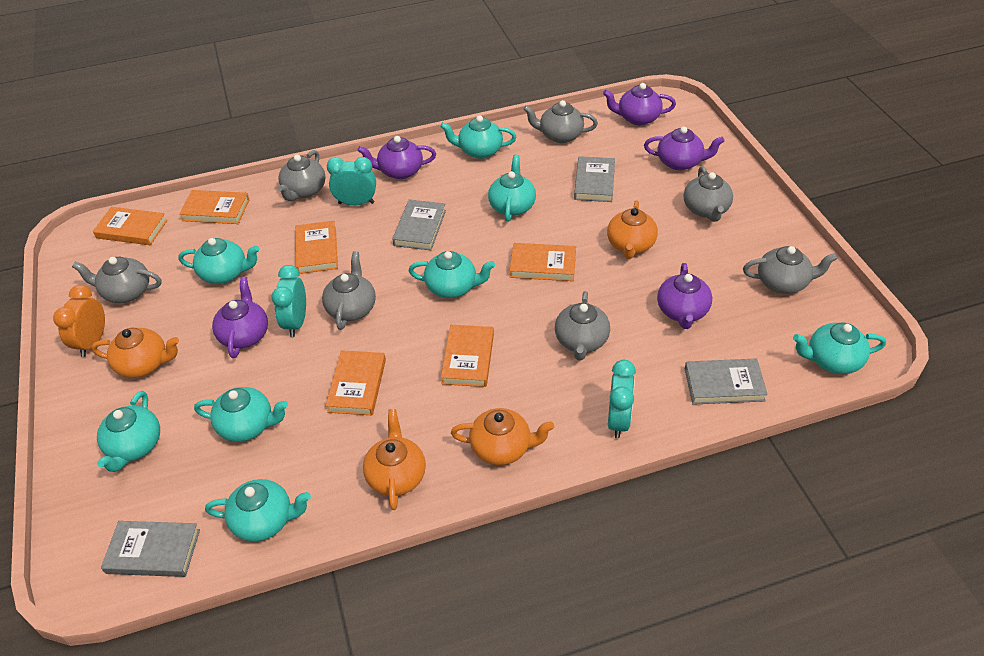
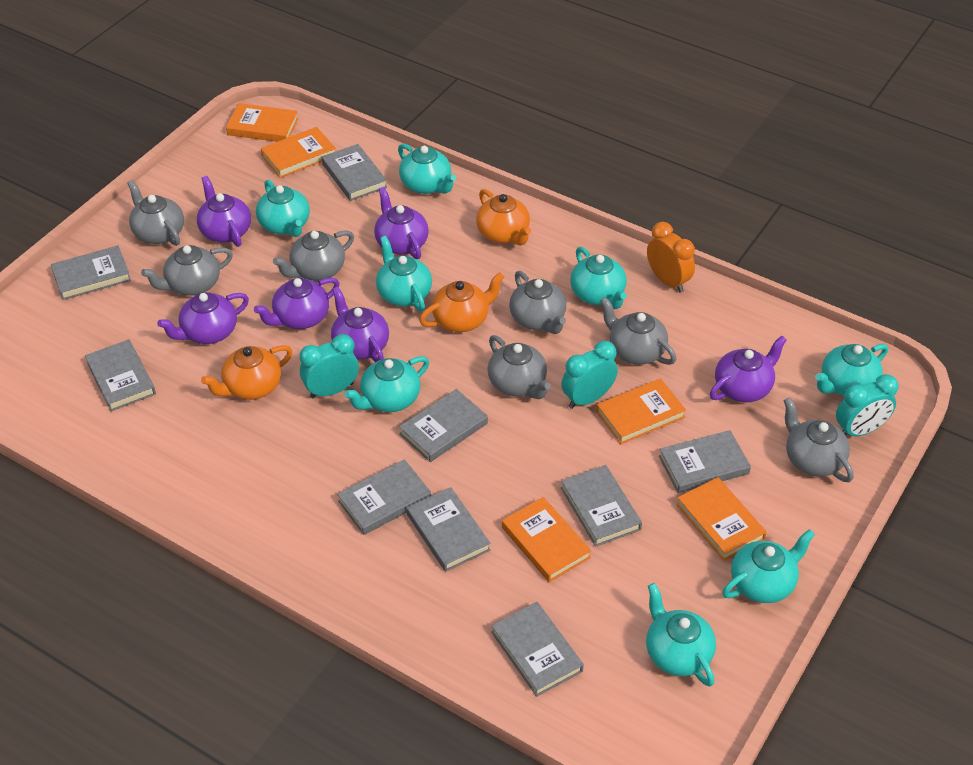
grey book: 4 -> 9
orange book: 6 -> 5
orange teapot: 4 -> 3
purple teapot: 5 -> 6

